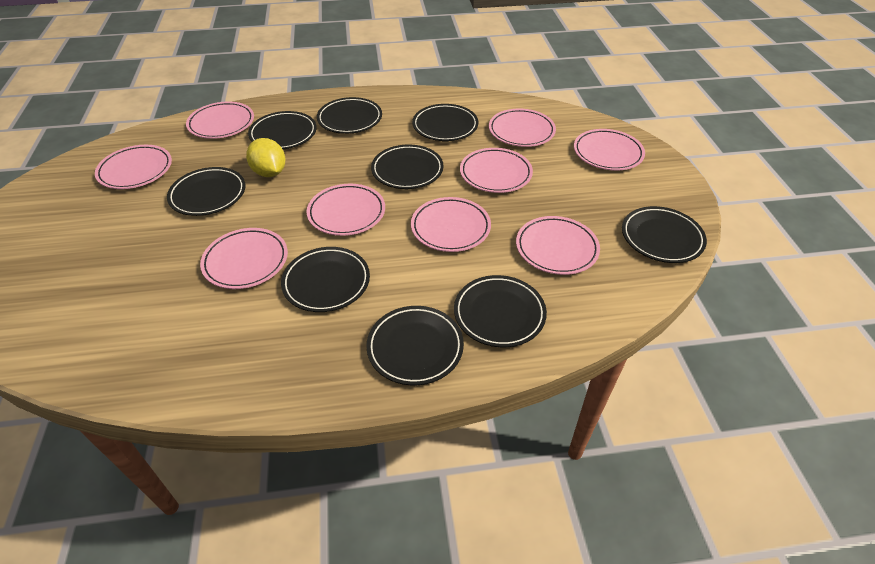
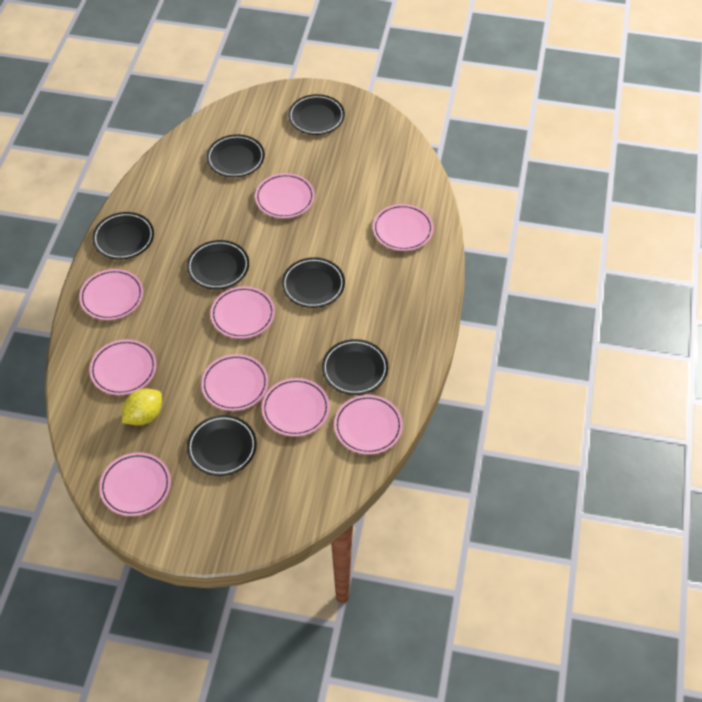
black plate: 9 -> 7

